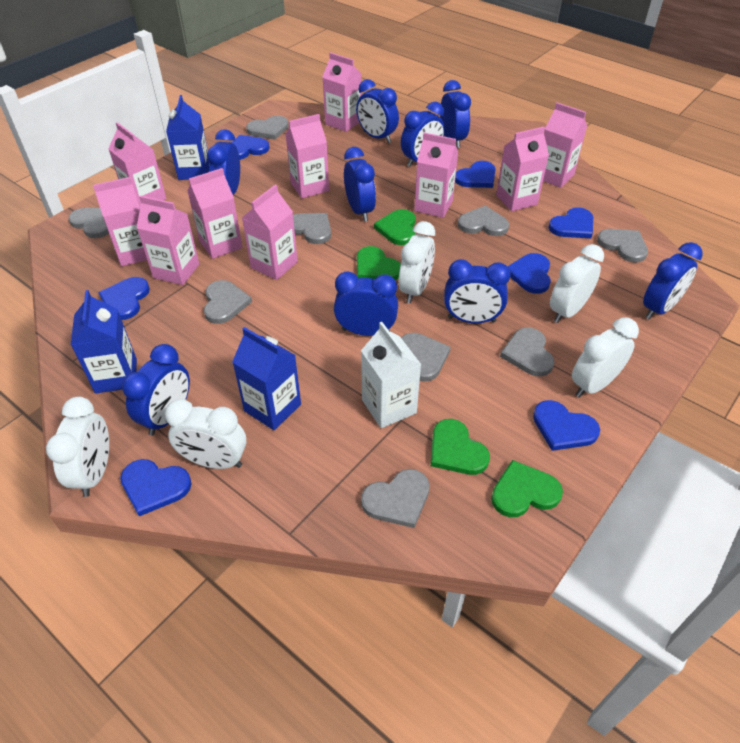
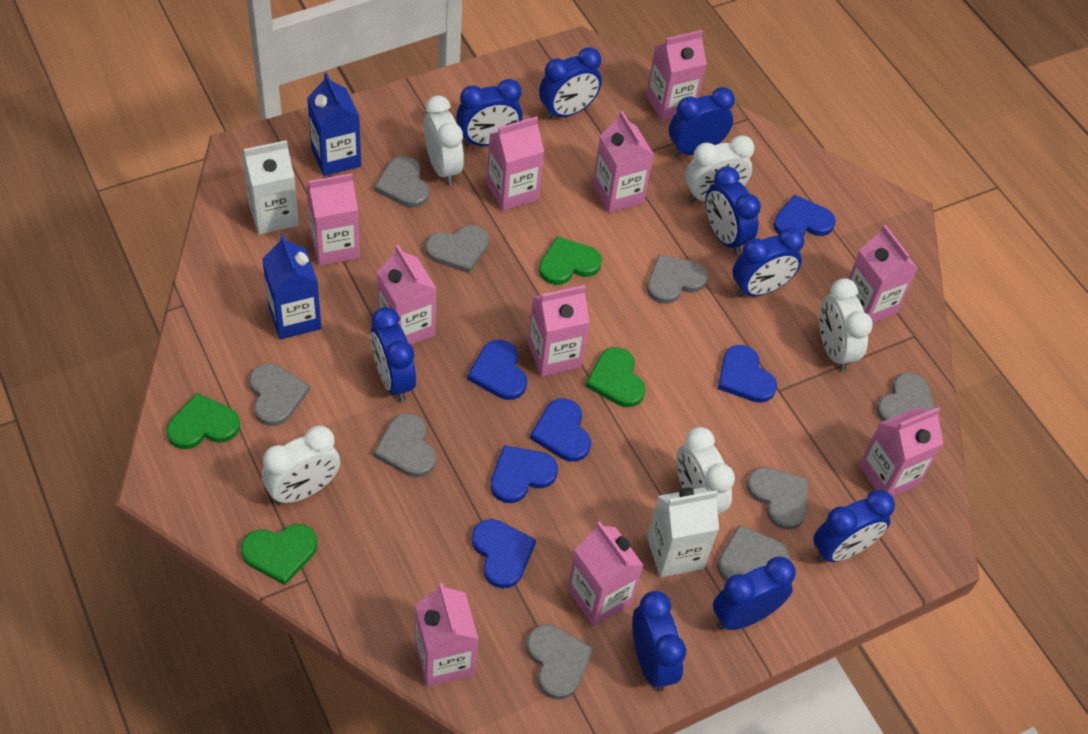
blue carton: 3 -> 2
blue heart: 7 -> 6
white carton: 1 -> 2

